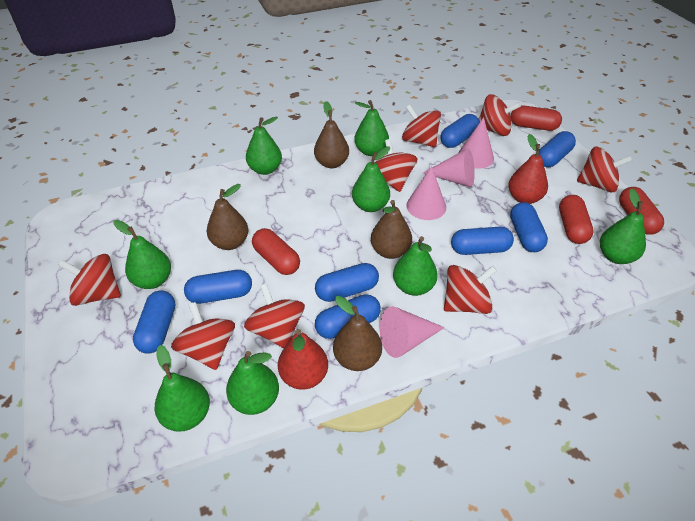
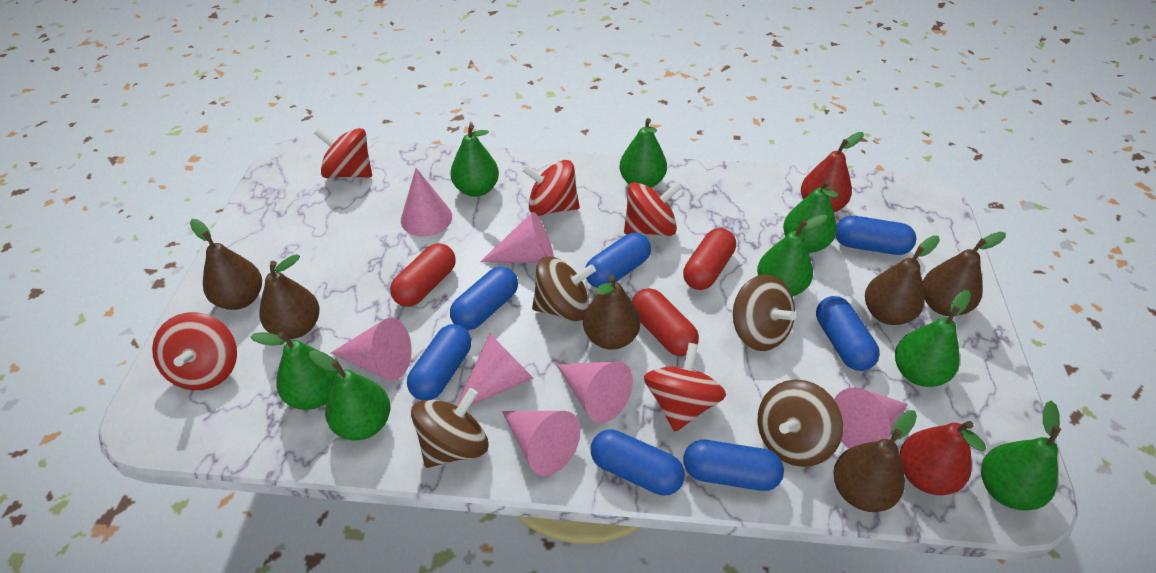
blue capsule: 8 -> 7
brown pear: 4 -> 6
brown spinning top: 0 -> 4
pink cone: 4 -> 7
red capsule: 4 -> 3
red spinning top: 8 -> 5

